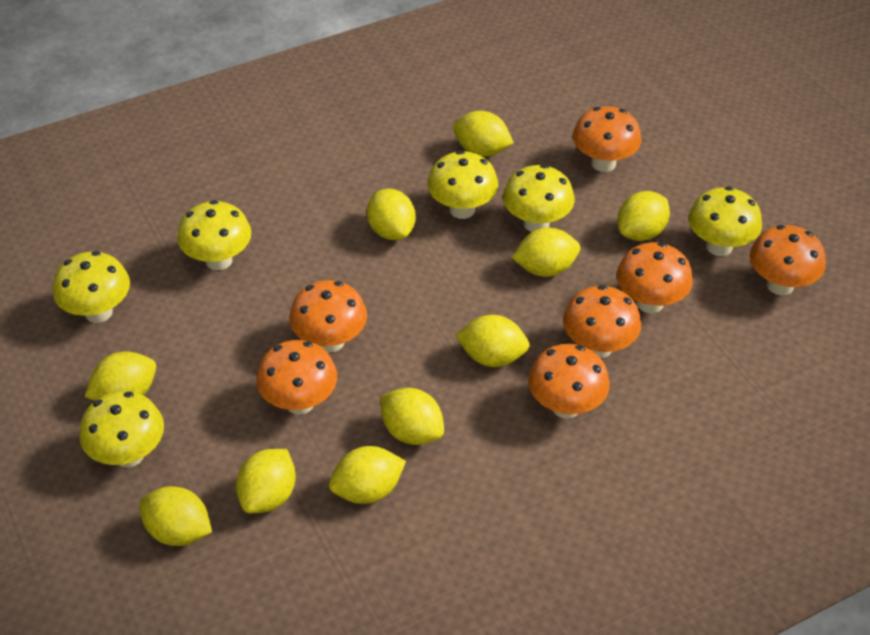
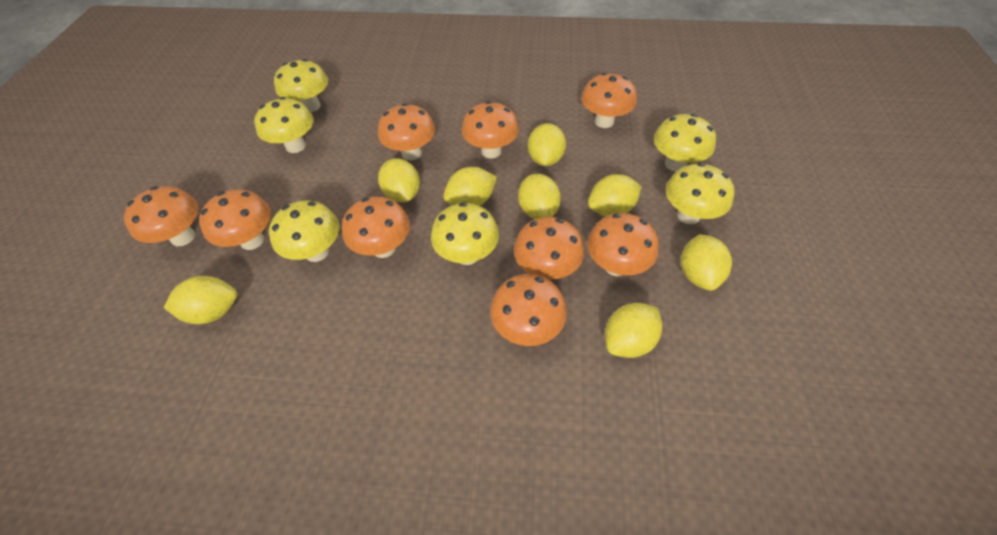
orange mushroom: 7 -> 9
yellow lemon: 10 -> 8

